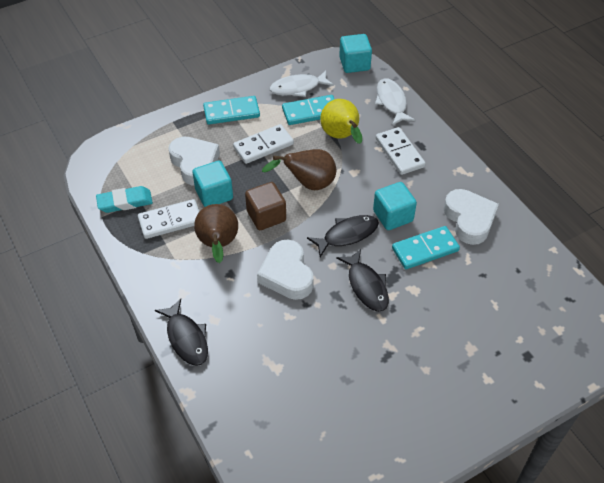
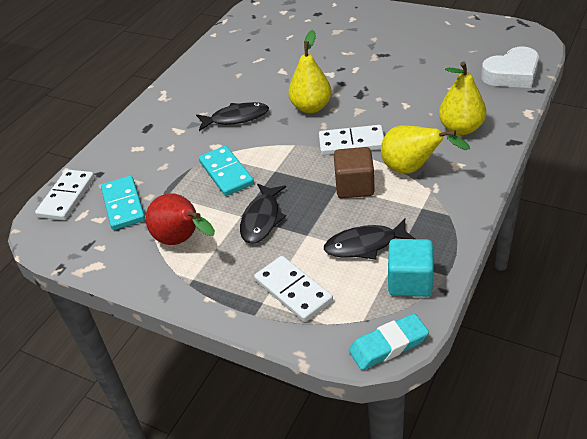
brown pear: 2 -> 0
red pear: 0 -> 1
turquoise cube: 3 -> 1
turquoise domino: 3 -> 2
white fish: 2 -> 0
white heart: 3 -> 1
yellow pear: 1 -> 3

